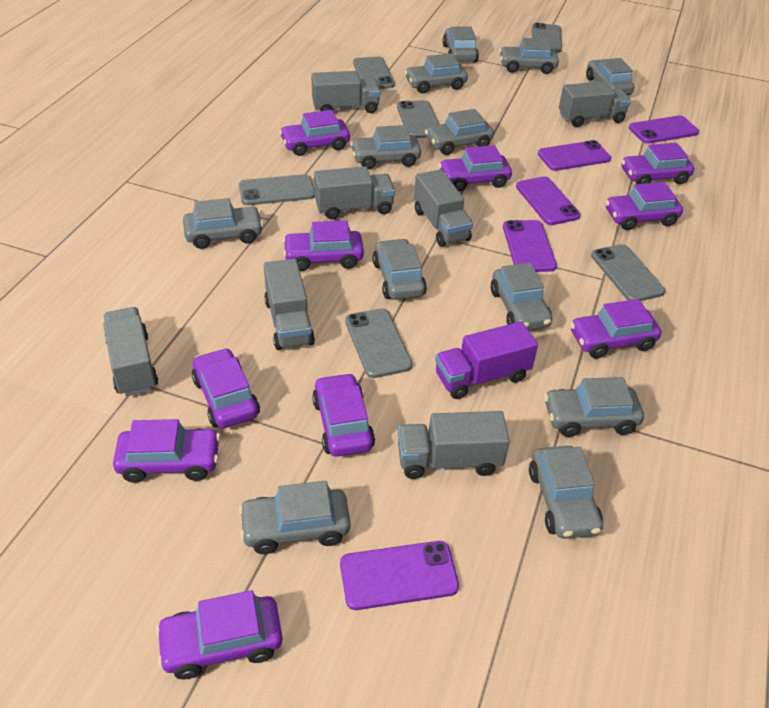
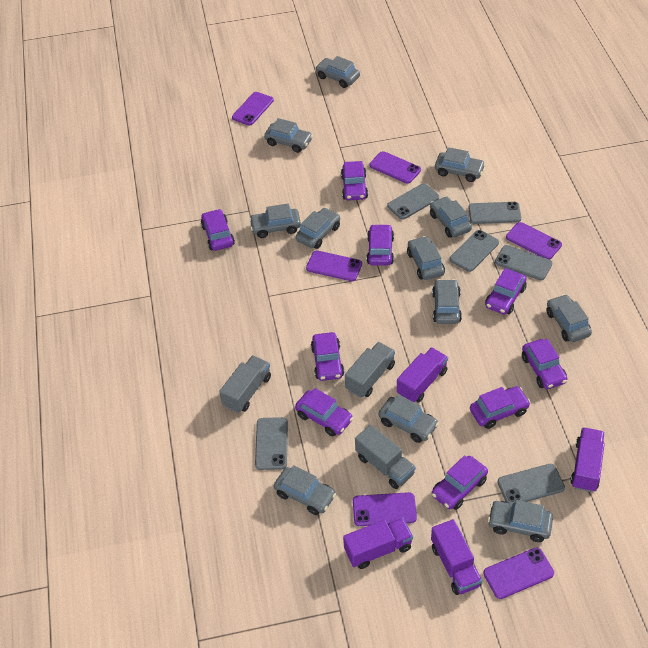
grey truck: 7 -> 3
purple car: 10 -> 9
purple phone: 5 -> 6
purple truck: 1 -> 4

